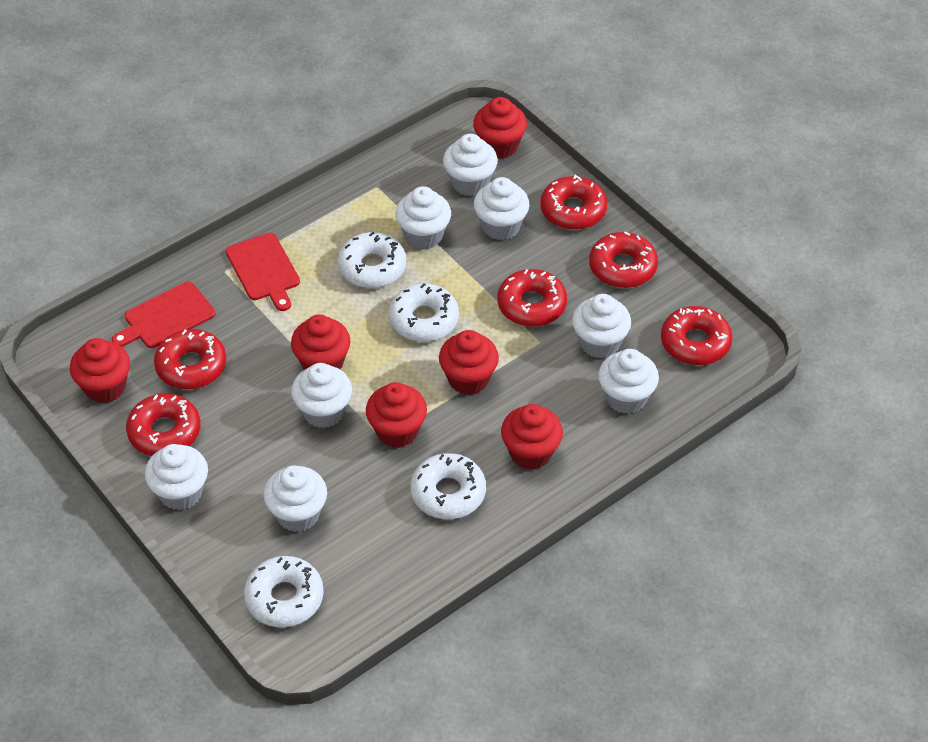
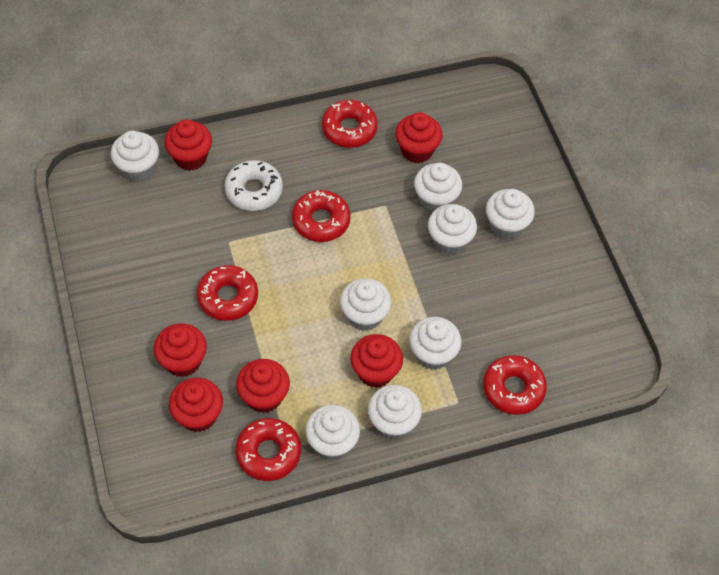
red cutting board: 2 -> 0
red donut: 6 -> 5
white donut: 4 -> 1

